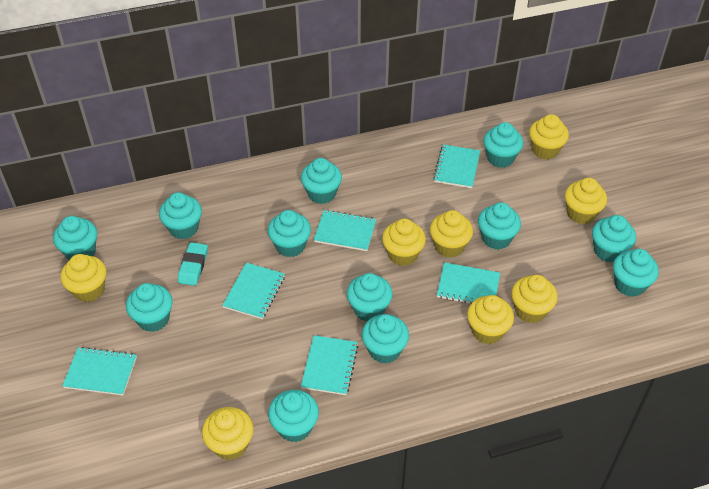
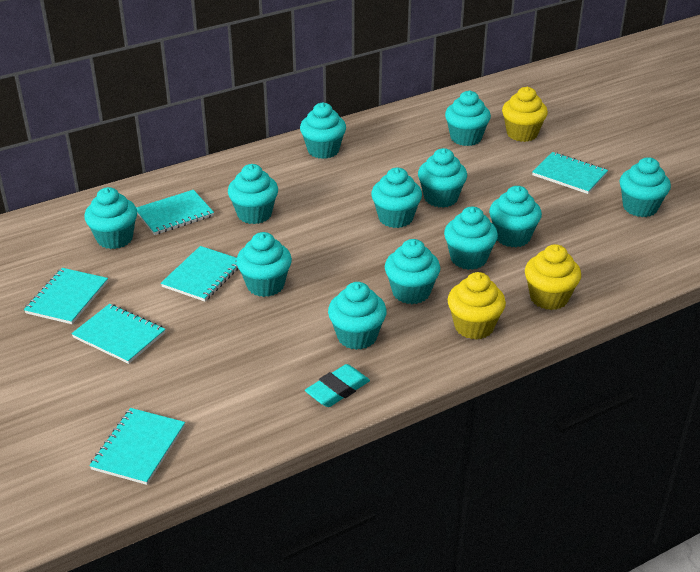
yellow cupcake: 8 -> 3

